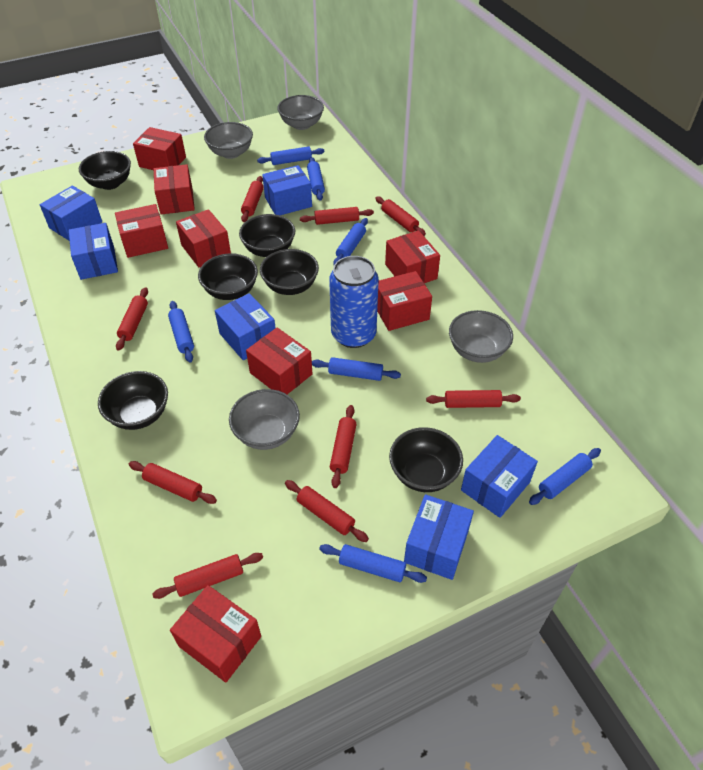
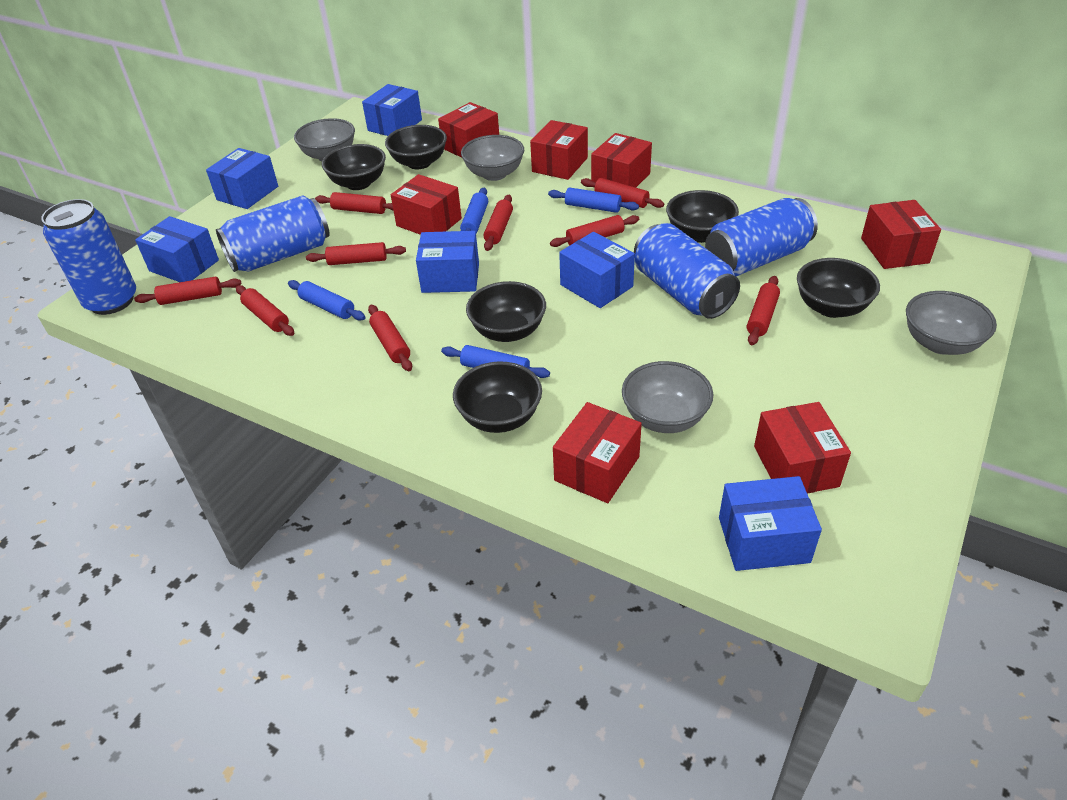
blue can: 1 -> 4
blue rolling pin: 7 -> 4
red box: 8 -> 7

